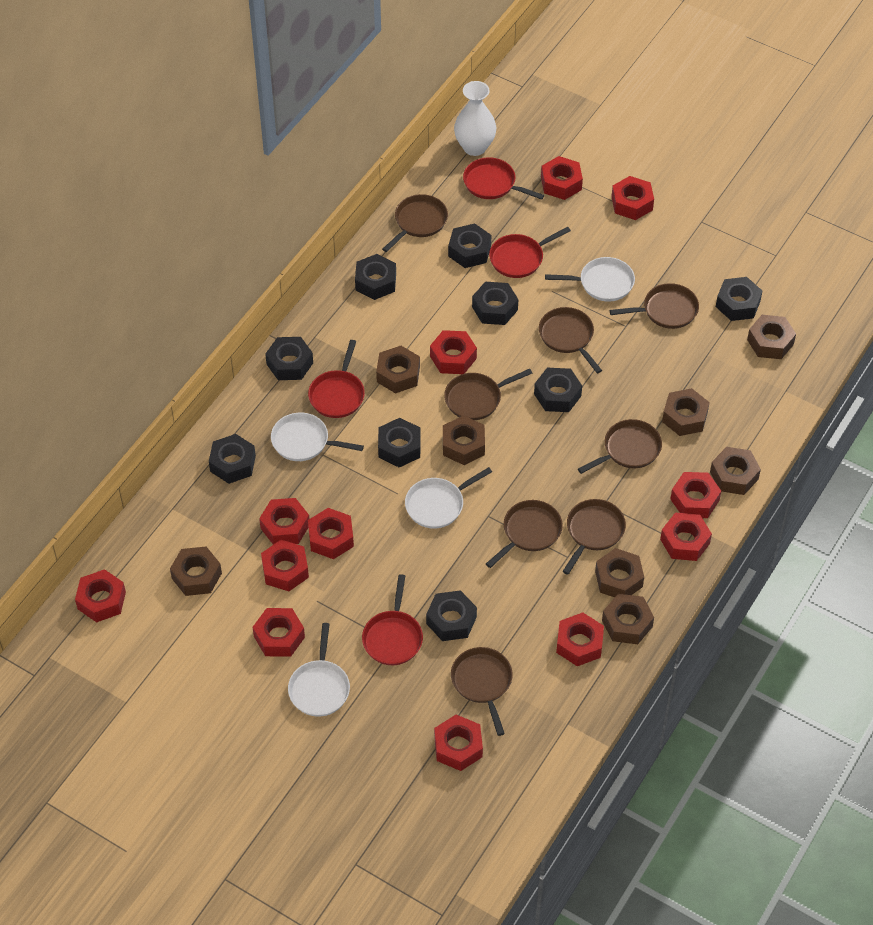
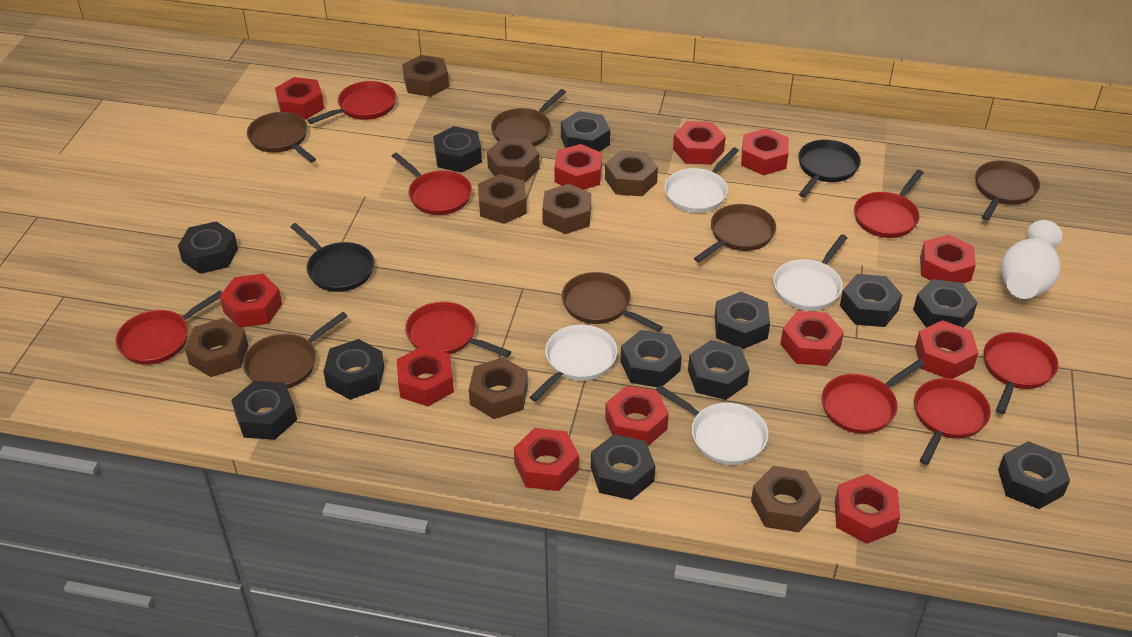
black nut: 9 -> 12
black pan: 0 -> 2
brown pan: 8 -> 6
red pan: 4 -> 8

